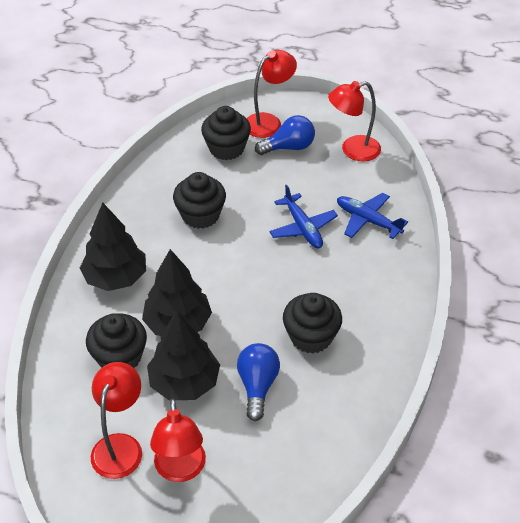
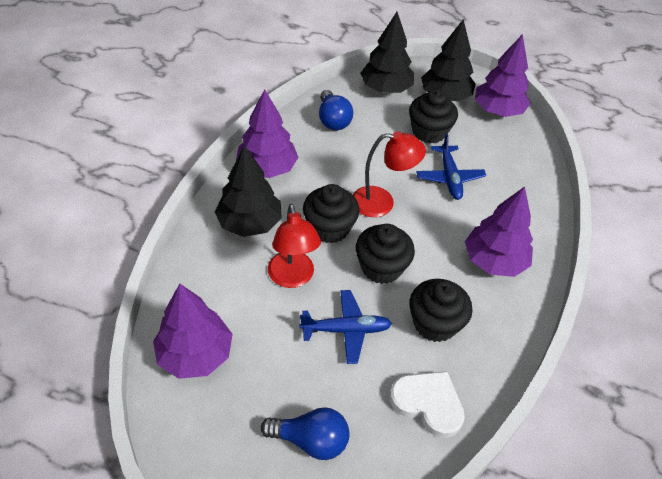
purple tree: 0 -> 4
red lamp: 4 -> 2
white heart: 0 -> 1

